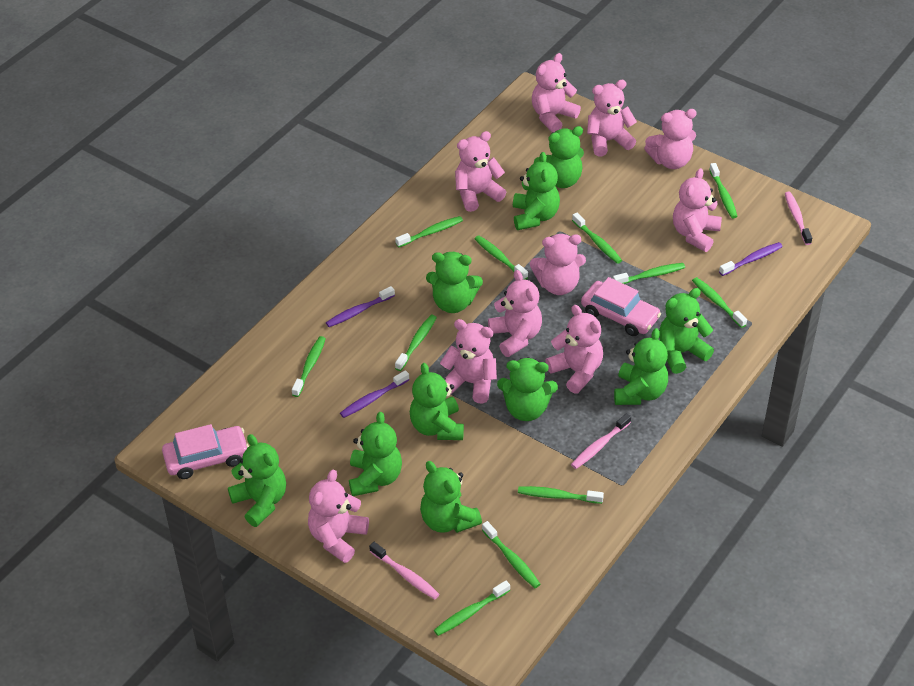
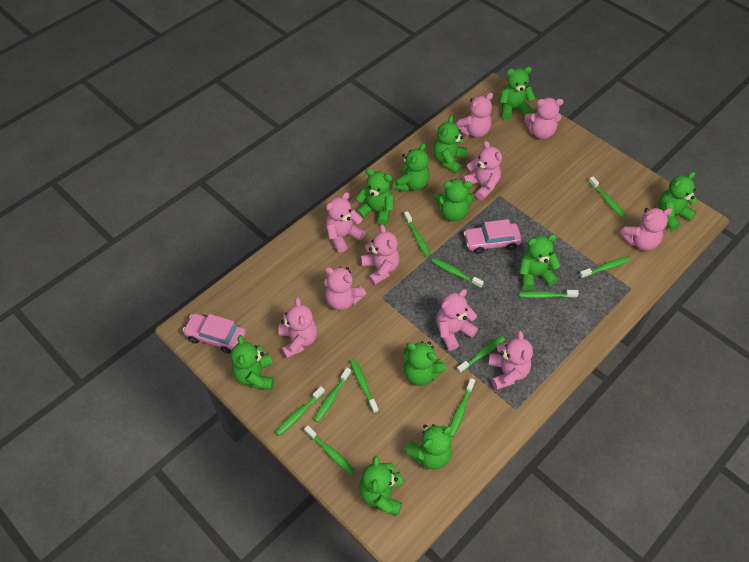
green teddy bear: 10 -> 11
pink toothbrush: 3 -> 0
purple toothbrush: 3 -> 0

